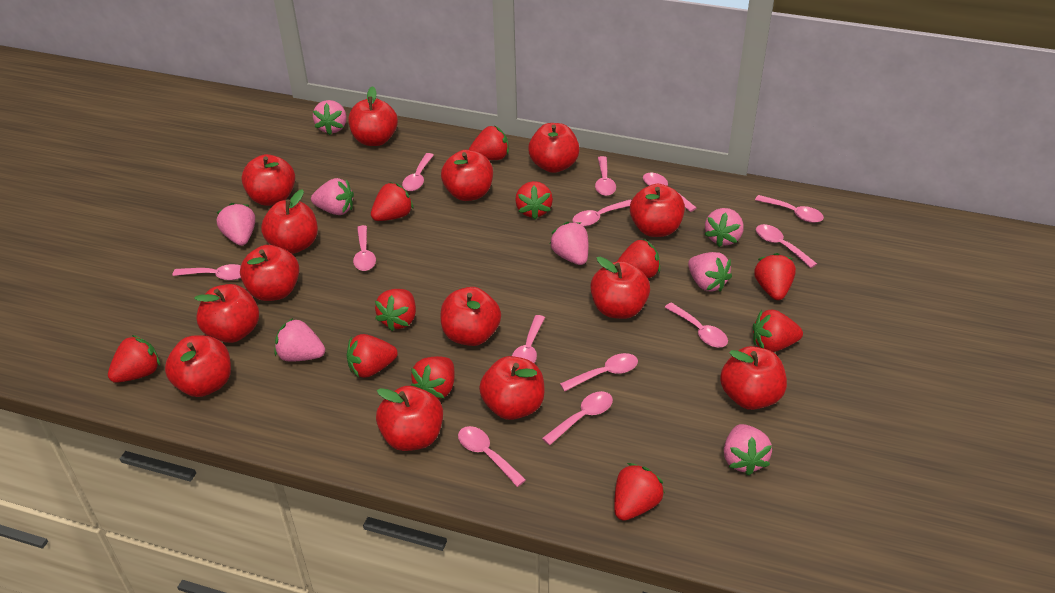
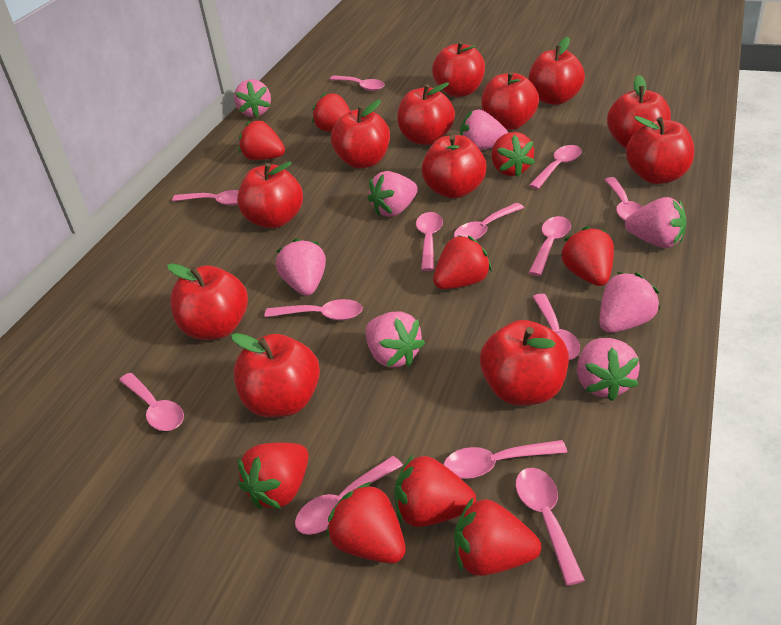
red apple: 14 -> 12
red strawberry: 11 -> 9

